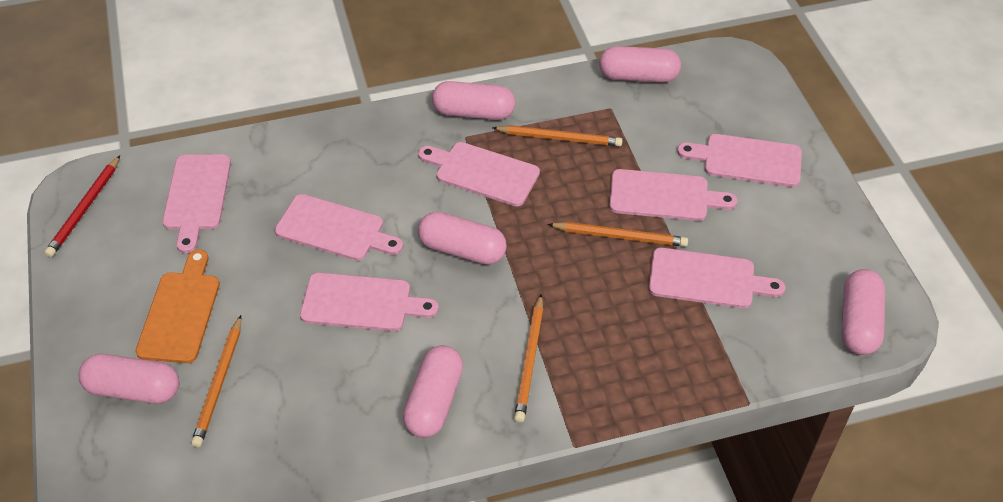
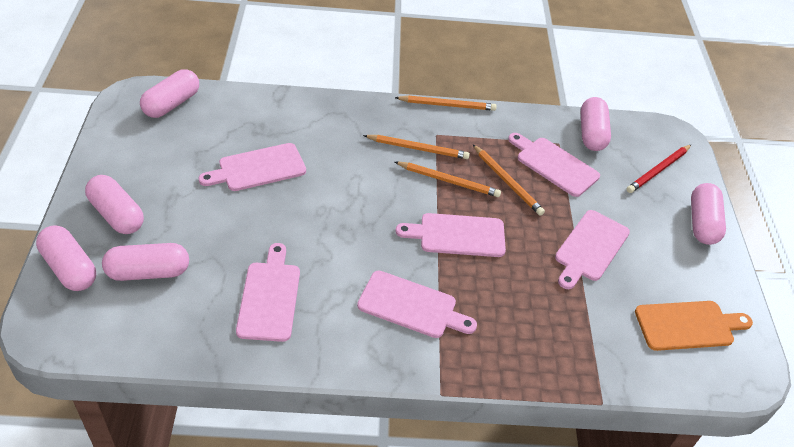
pink cutting board: 7 -> 6

